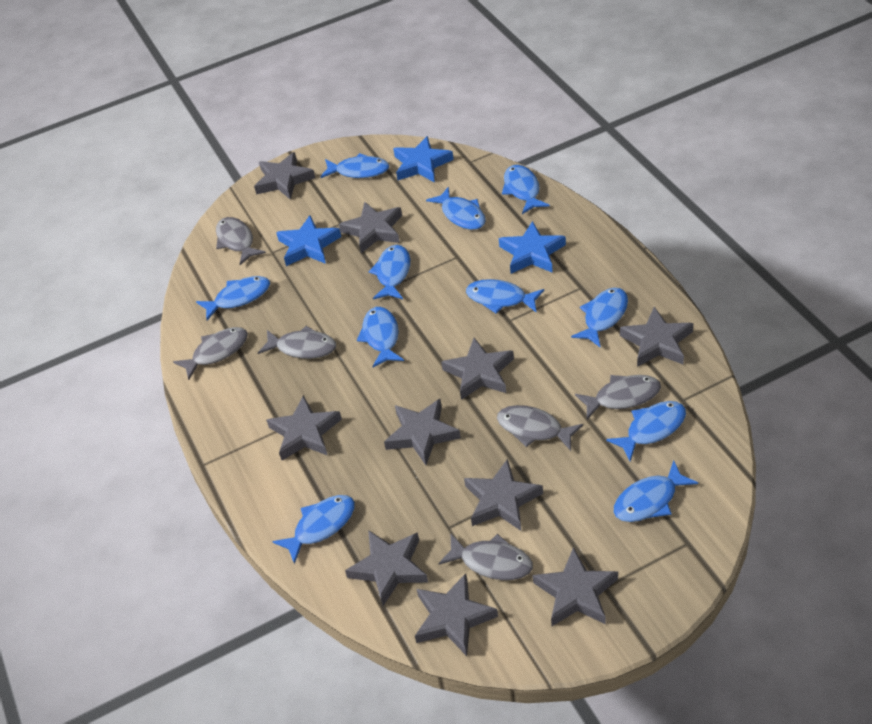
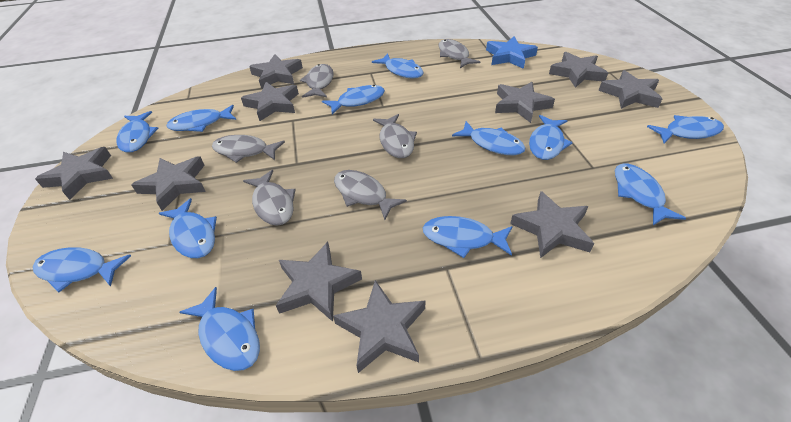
blue fish: 11 -> 12
blue star: 3 -> 1

